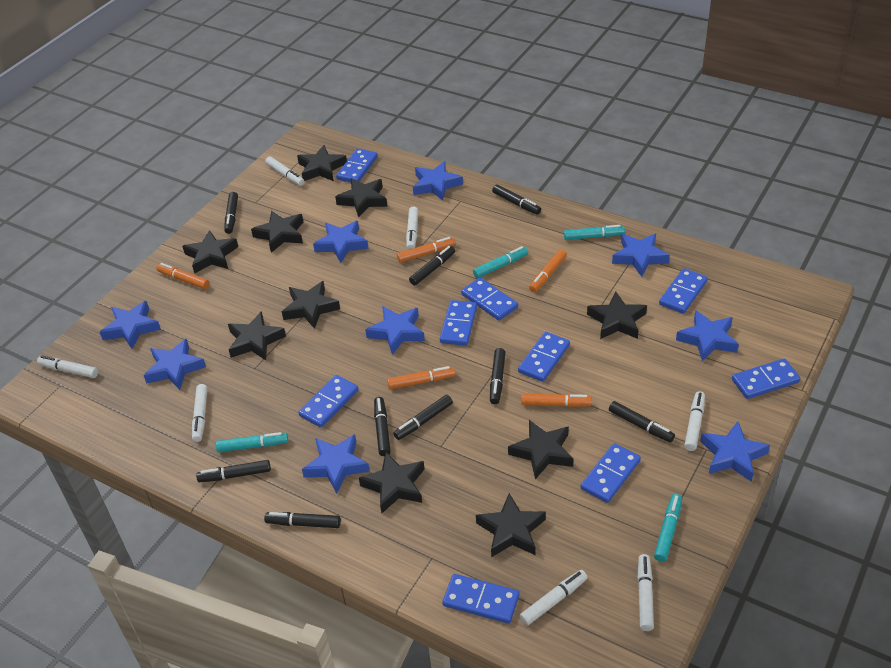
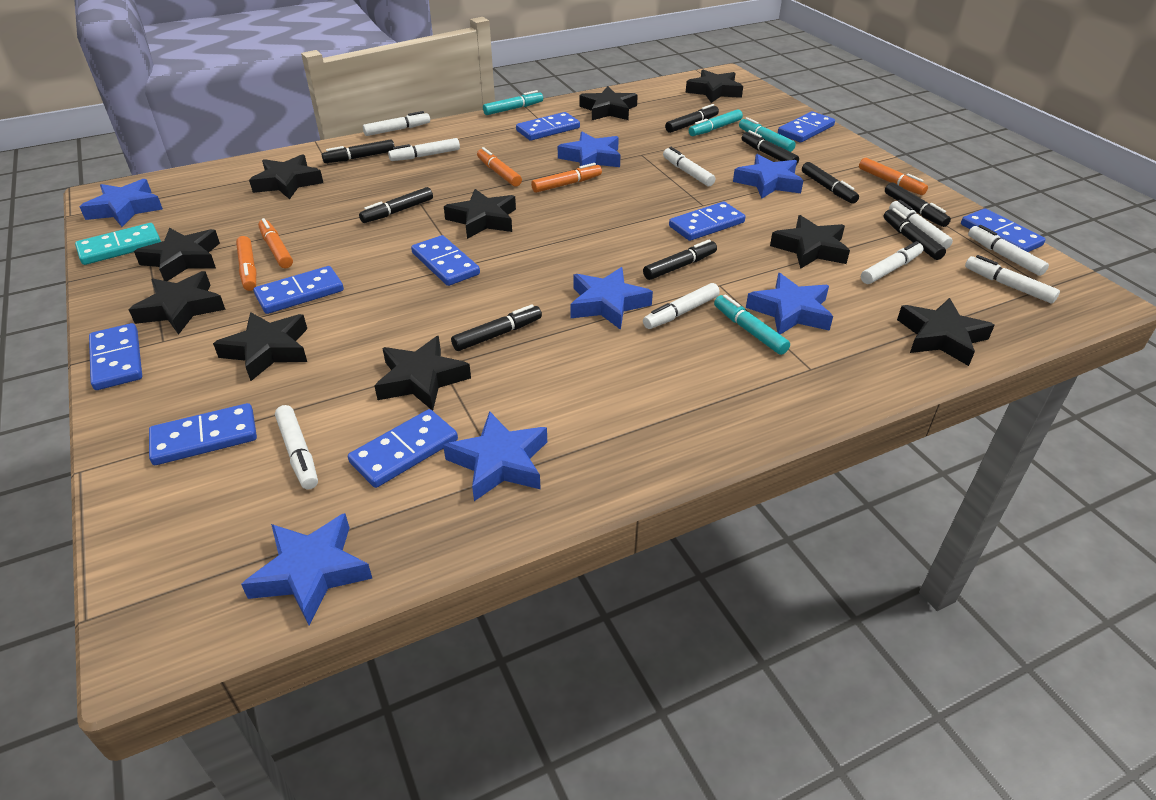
blue star: 9 -> 7
turquoise domino: 0 -> 1
white marker: 7 -> 9

